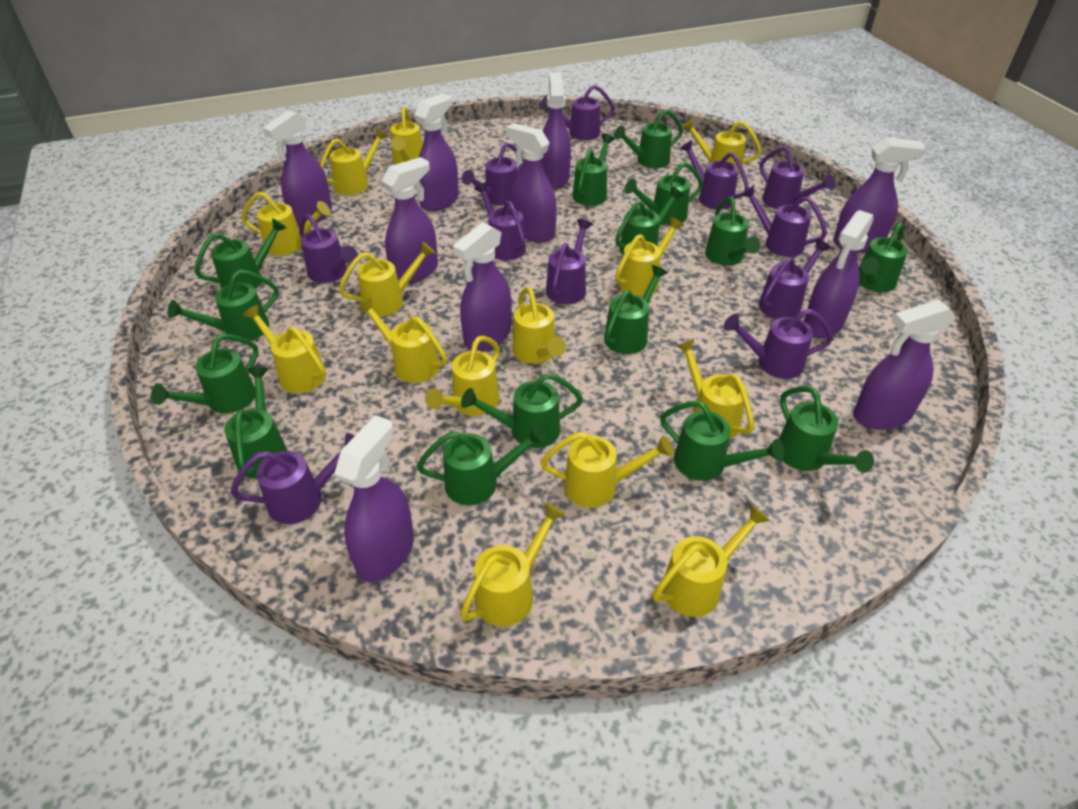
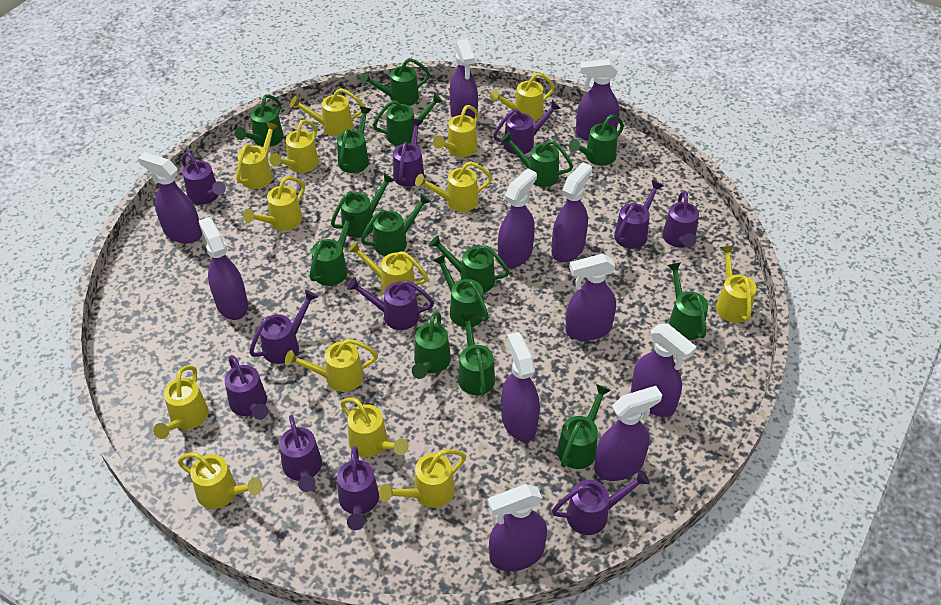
purple spray bottle: 10 -> 11

